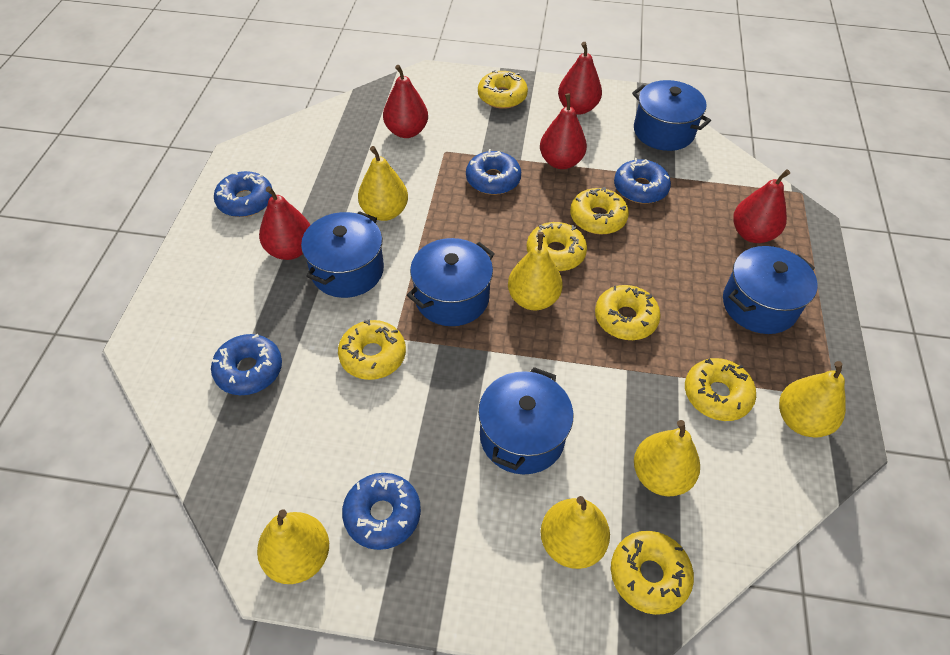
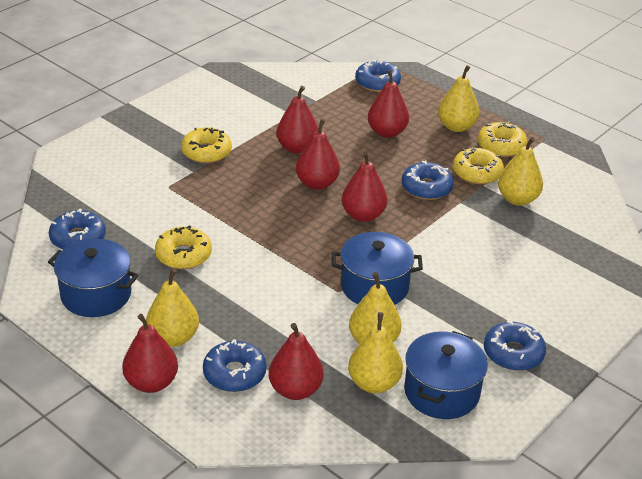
blue pot: 5 -> 3
red pear: 5 -> 6
yellow donut: 7 -> 4
yellow pear: 6 -> 5

